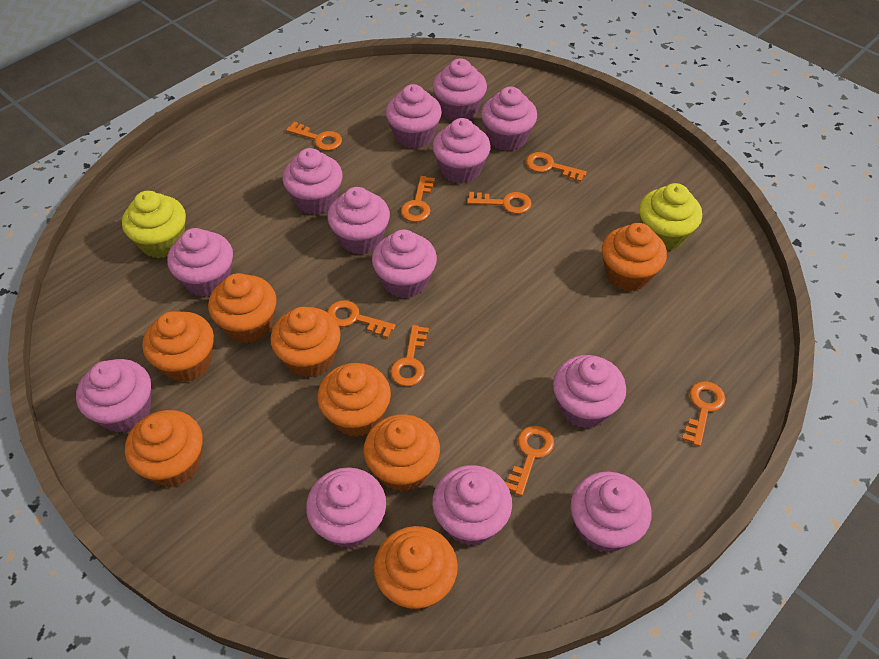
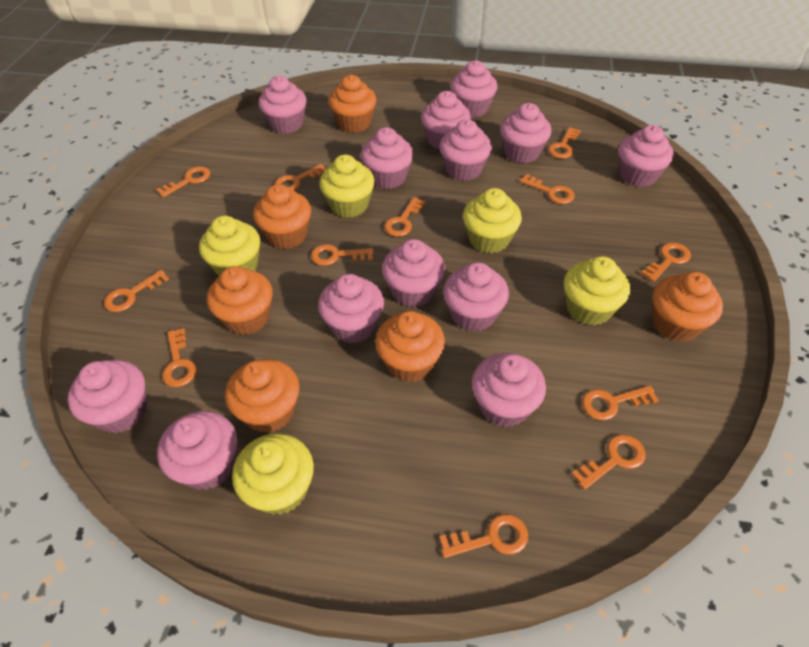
orange cupcake: 8 -> 6
orange key: 8 -> 12
yellow cupcake: 2 -> 5

